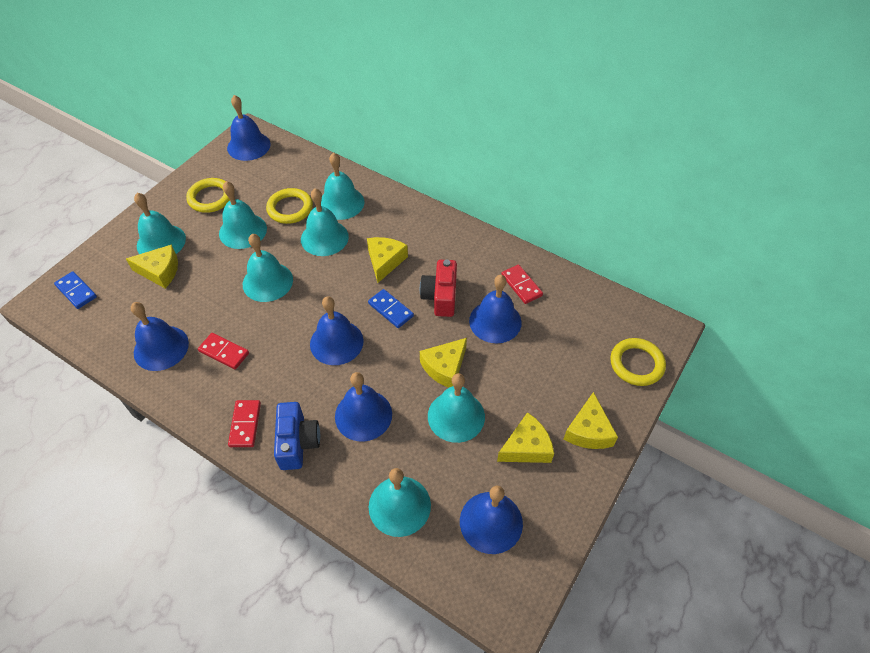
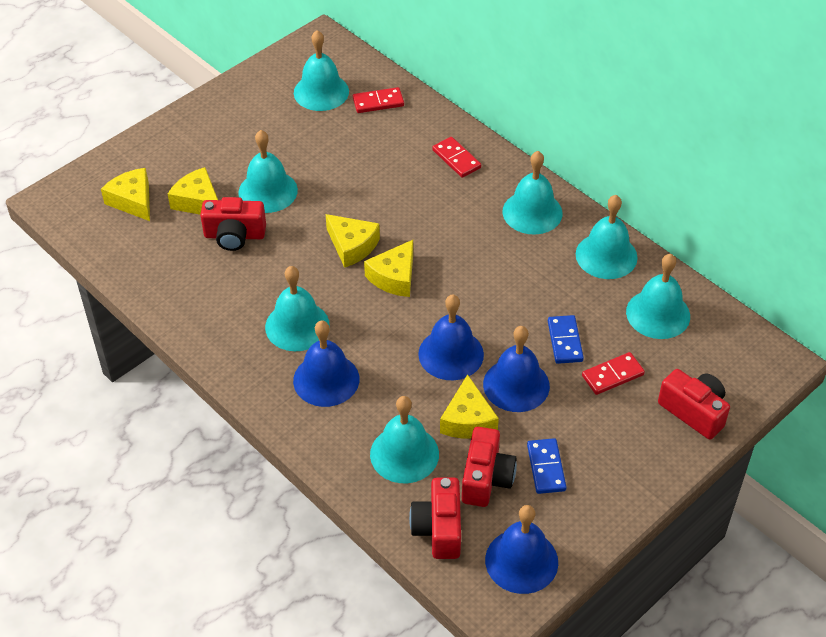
blue bell: 6 -> 4
blue camera: 1 -> 0
red camera: 1 -> 4
yellow ring: 3 -> 0

